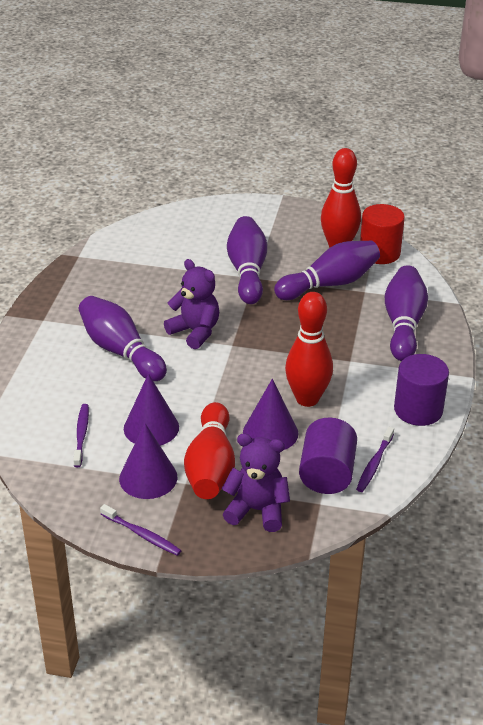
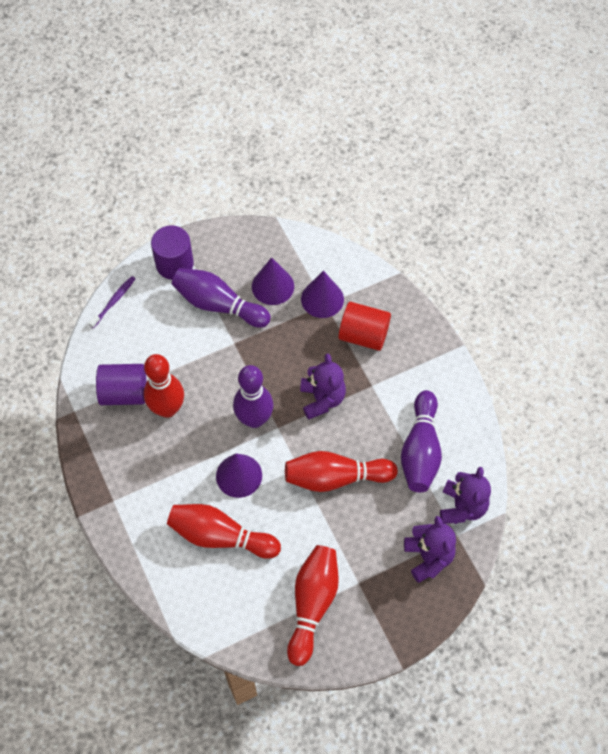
purple bowling pin: 4 -> 3
purple teddy bear: 2 -> 3
purple toothbrush: 3 -> 1
red bowling pin: 3 -> 4

